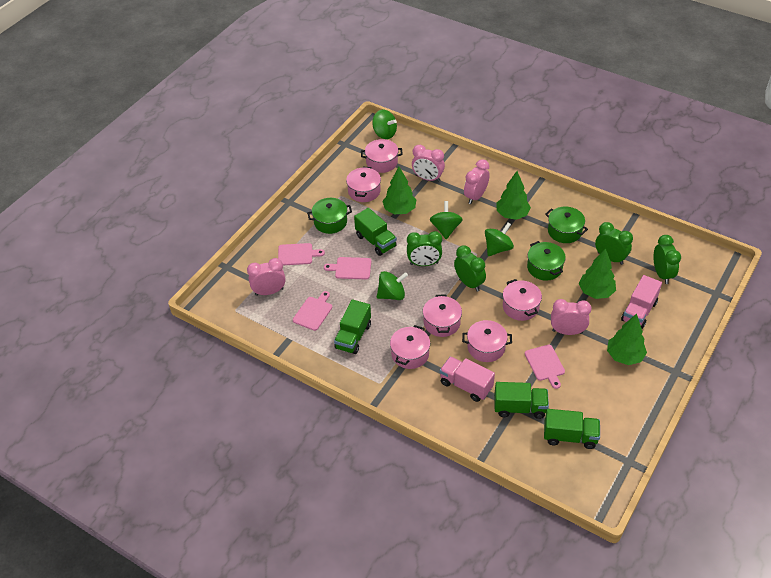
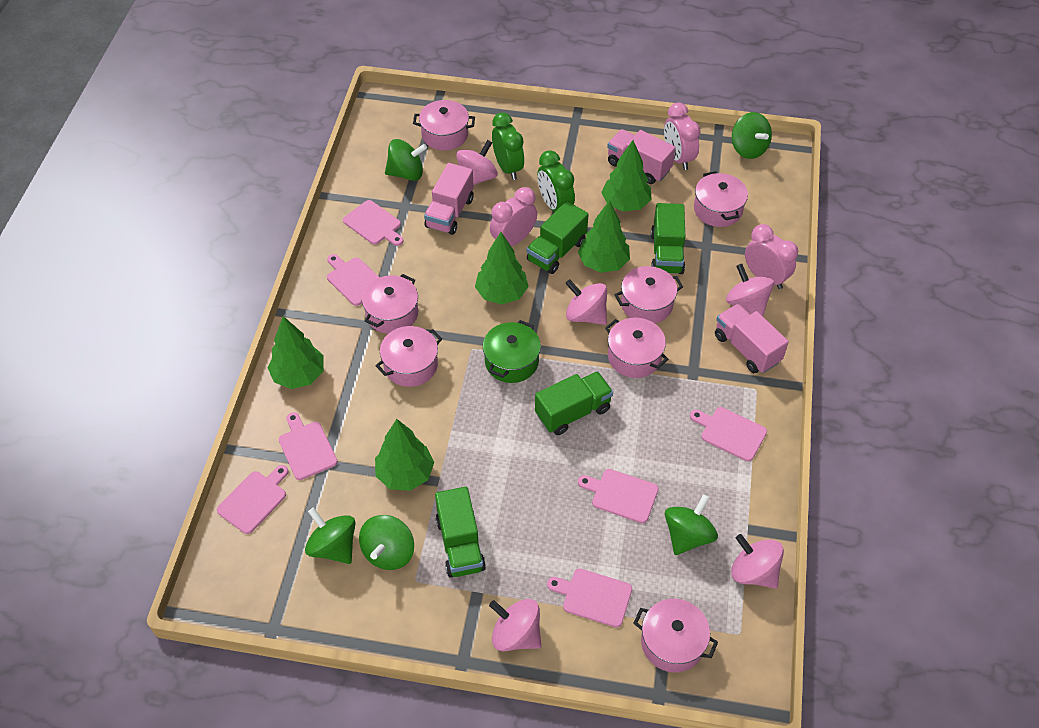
green clock: 4 -> 2
green pot: 3 -> 1
green spinning top: 4 -> 5
green tree: 4 -> 5
pink clock: 4 -> 3
pink cutting board: 4 -> 7
pink pot: 6 -> 7
pink spinning top: 0 -> 5
pink truck: 2 -> 3

